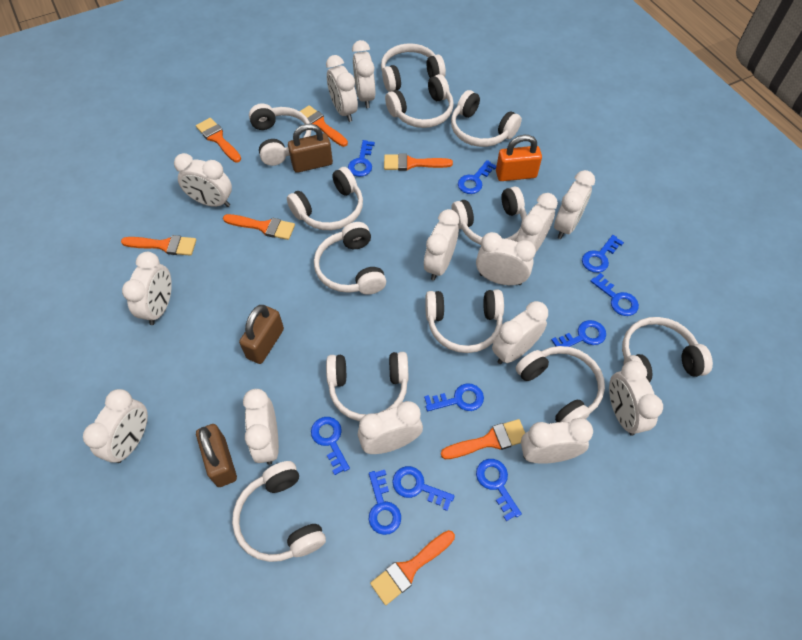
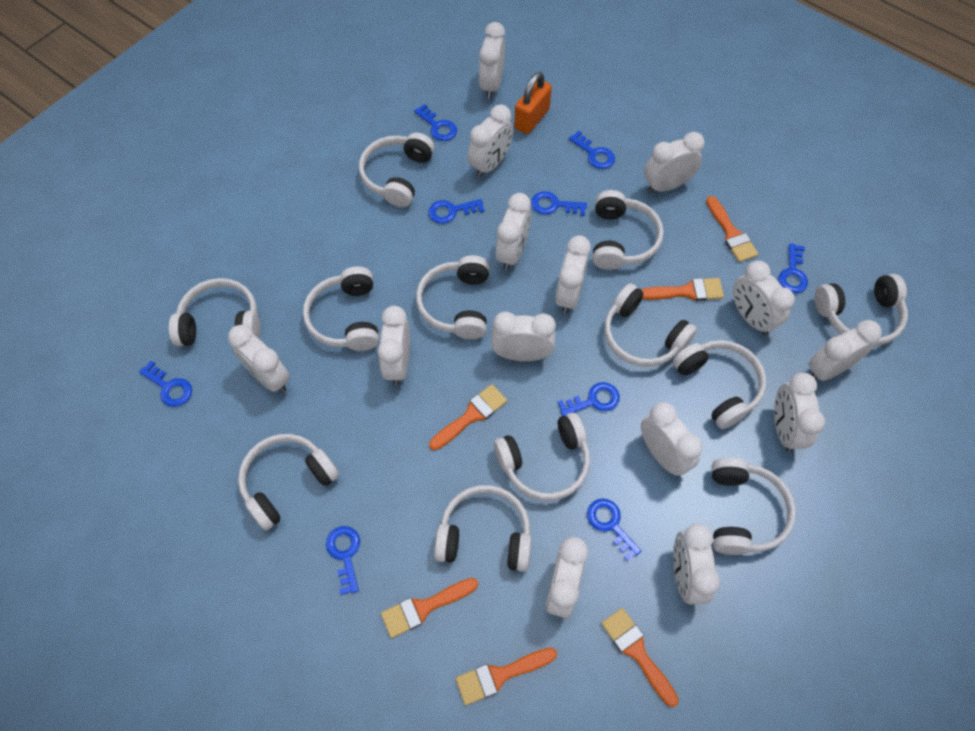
blue key: 10 -> 9
brown padlock: 3 -> 0
orange brush: 7 -> 6

